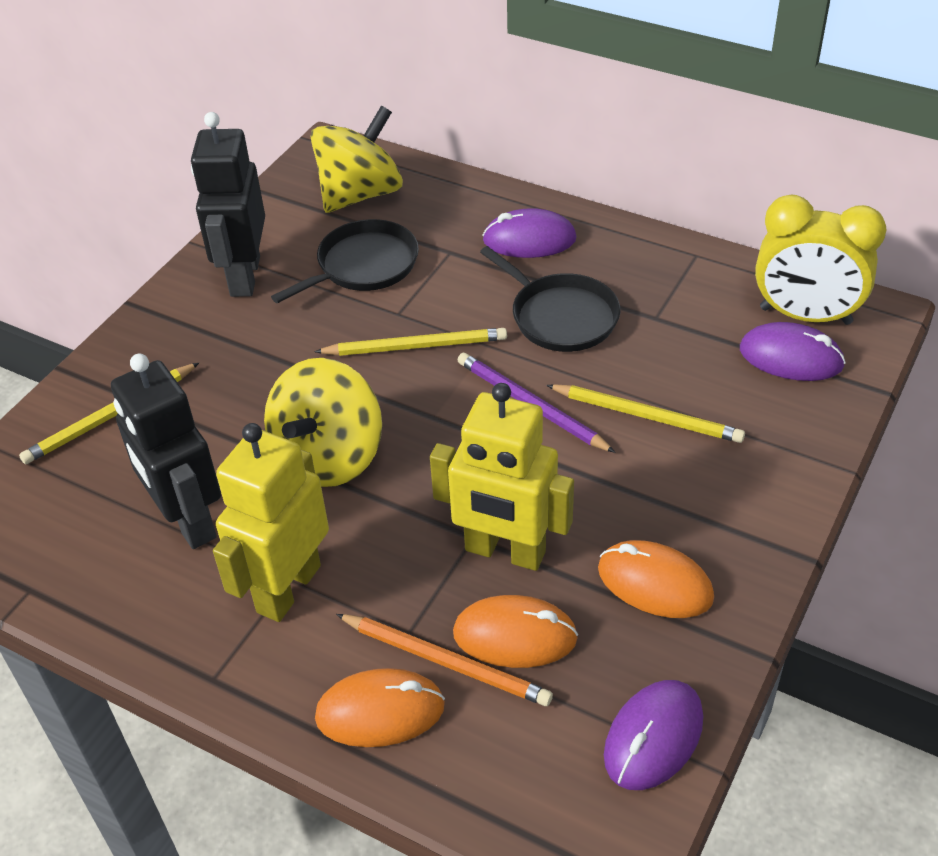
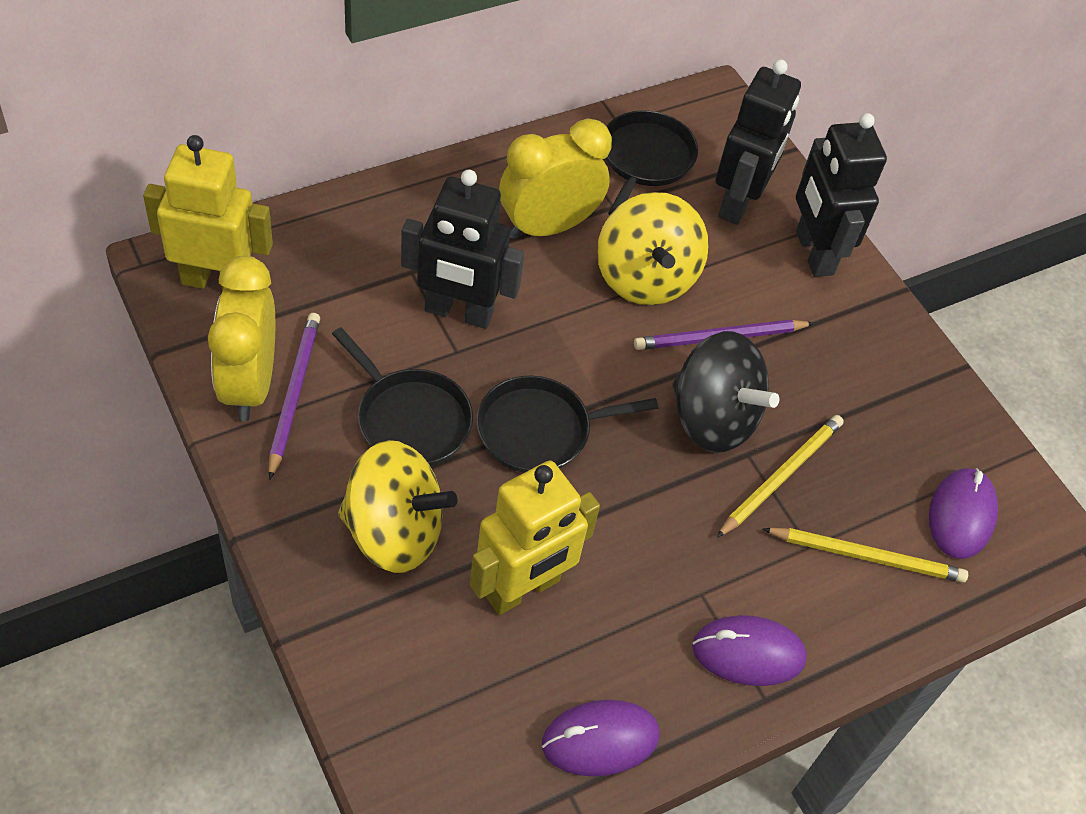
black pan: 2 -> 3
black robot: 2 -> 3
black spinning top: 0 -> 1
orange mouse: 3 -> 0
orange pencil: 1 -> 0
purple pencil: 1 -> 2
yellow clock: 1 -> 2
yellow pencil: 3 -> 2

